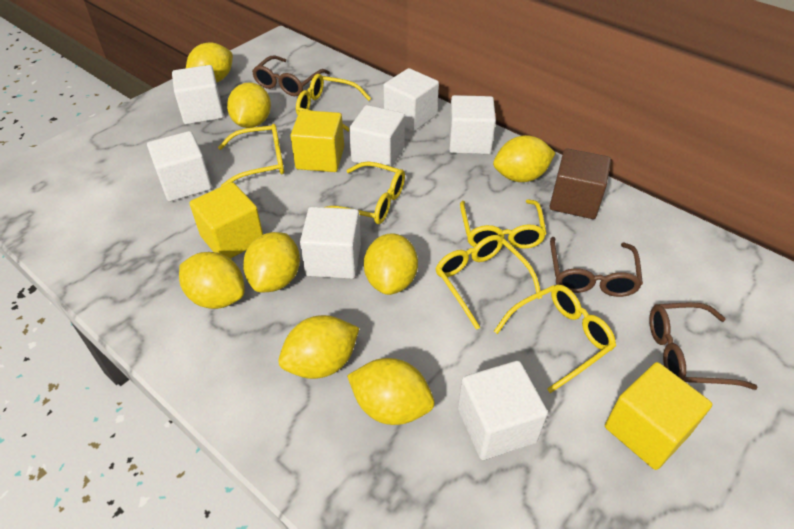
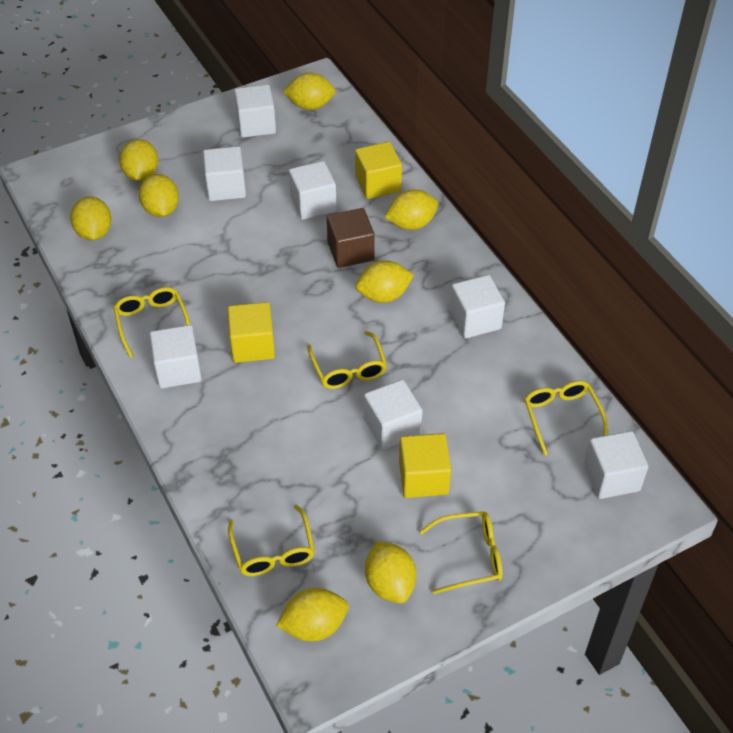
brown glasses: 3 -> 0
yellow glasses: 6 -> 5

